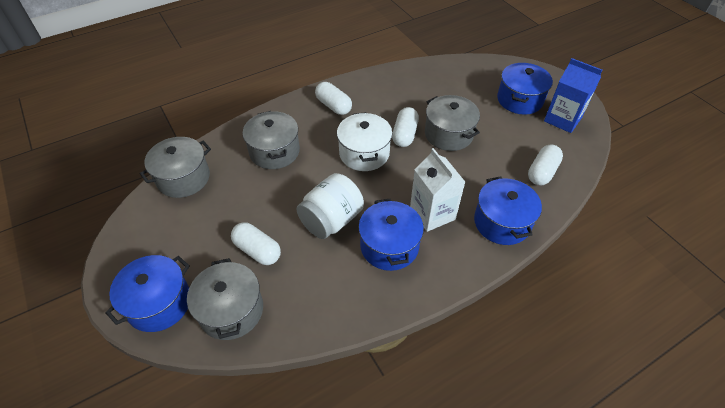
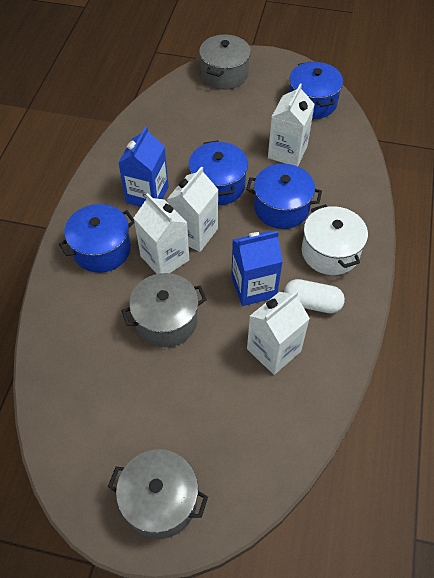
blue carton: 1 -> 2
grey pot: 4 -> 3
white capsule: 4 -> 1
white carton: 1 -> 4
white jar: 1 -> 0

